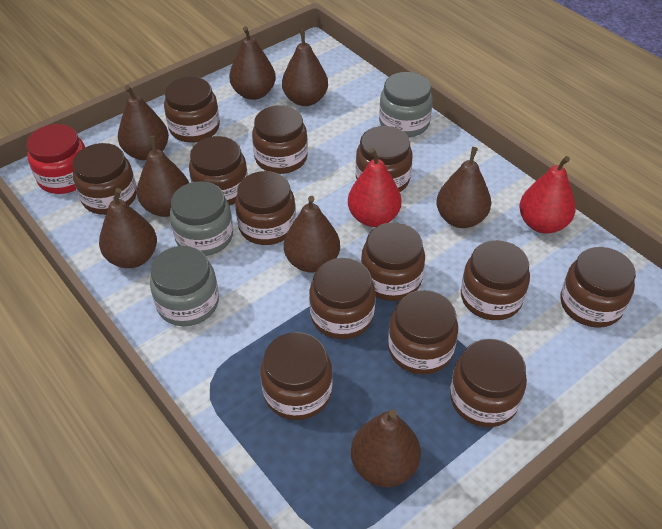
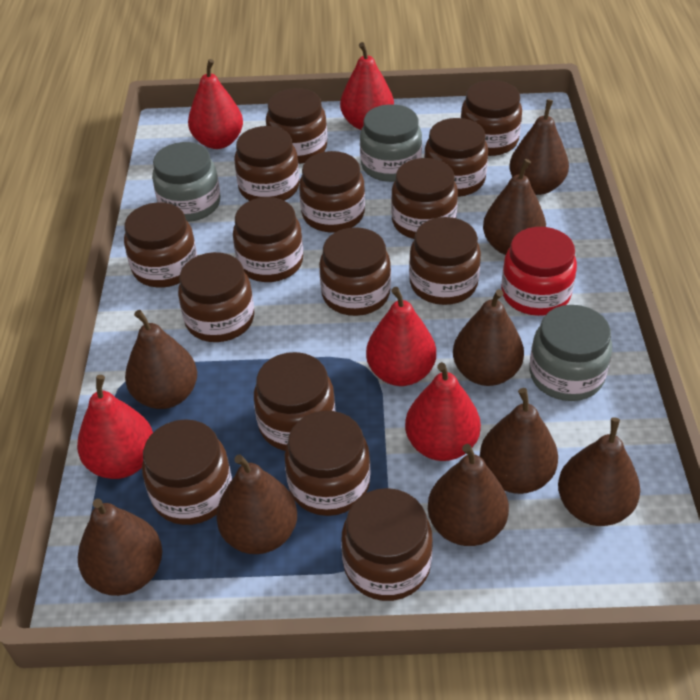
brown jar: 13 -> 15
brown pear: 8 -> 9
red pear: 2 -> 5

